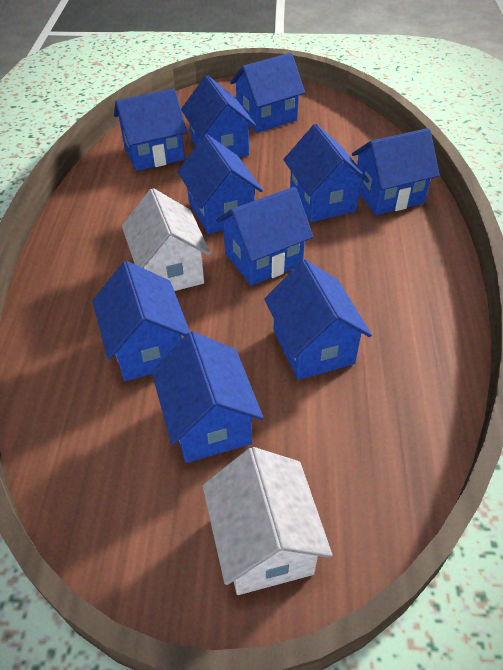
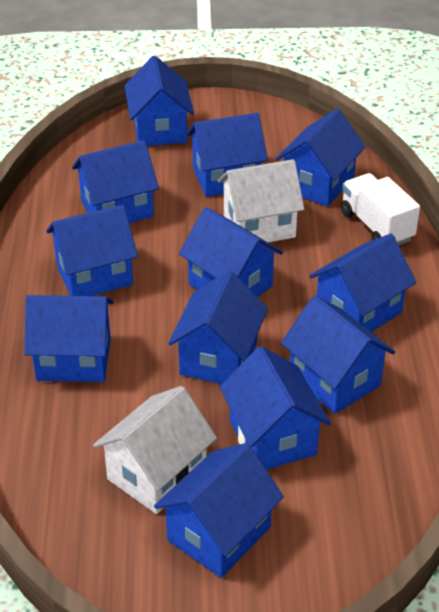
blue house: 10 -> 12
white truck: 0 -> 1

